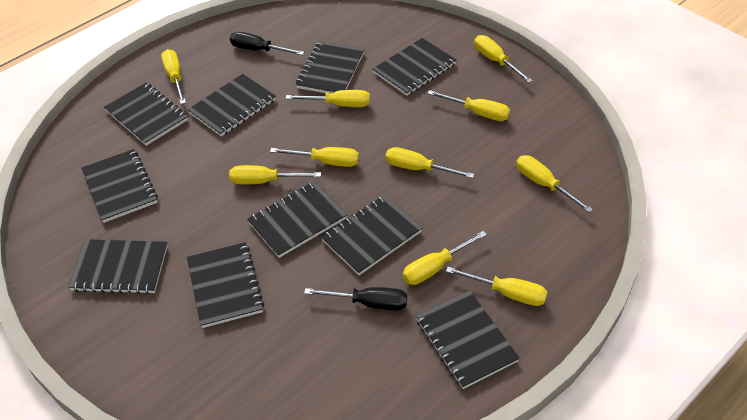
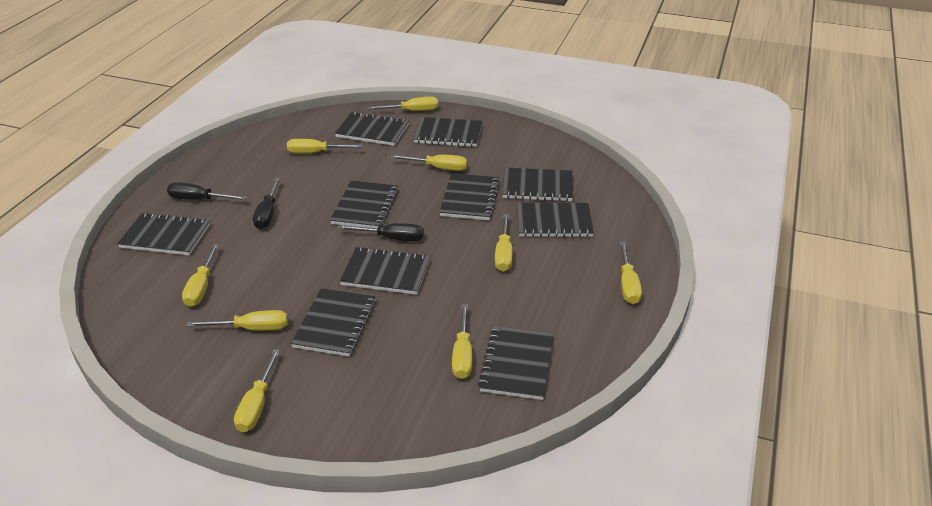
black screwdriver: 2 -> 3
yellow screwdriver: 10 -> 9

